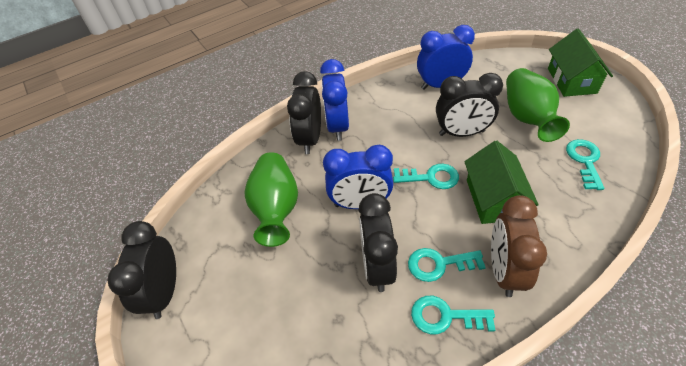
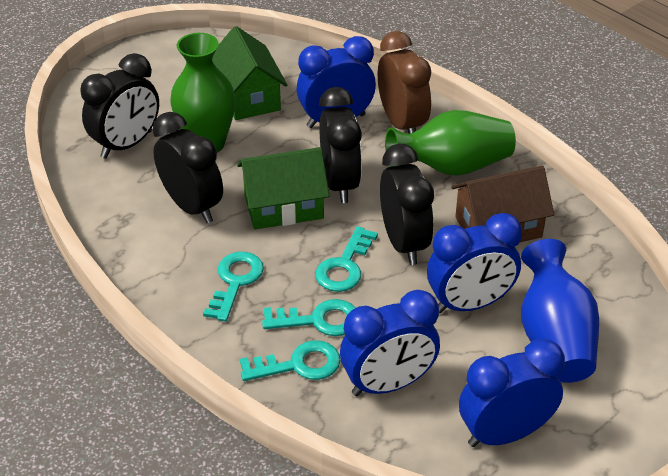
blue clock: 3 -> 4
blue vase: 0 -> 1
brown house: 0 -> 1

